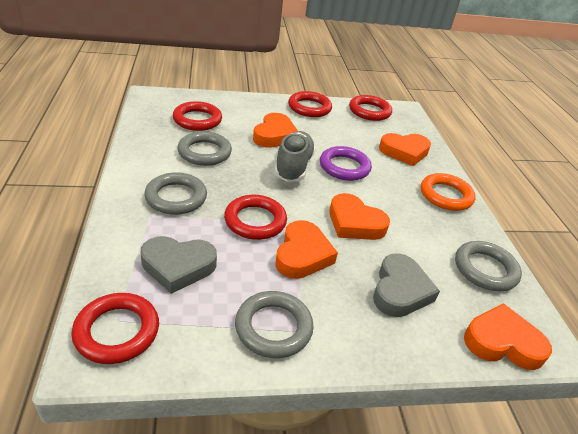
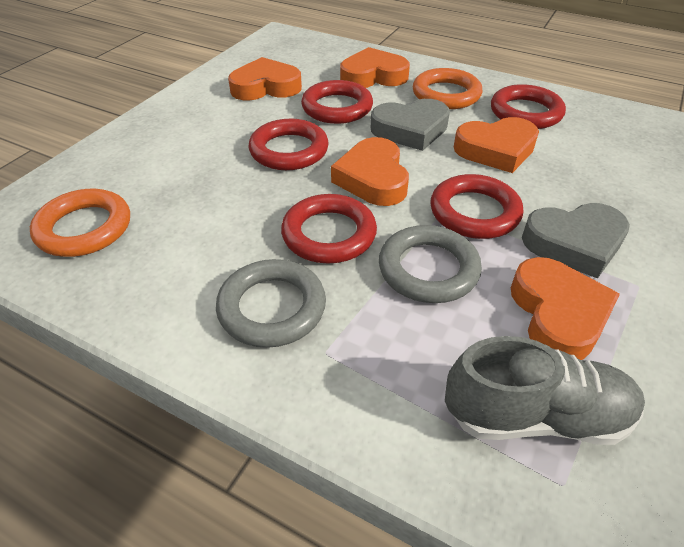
grey ring: 4 -> 2
orange ring: 1 -> 2
purple ring: 1 -> 0

